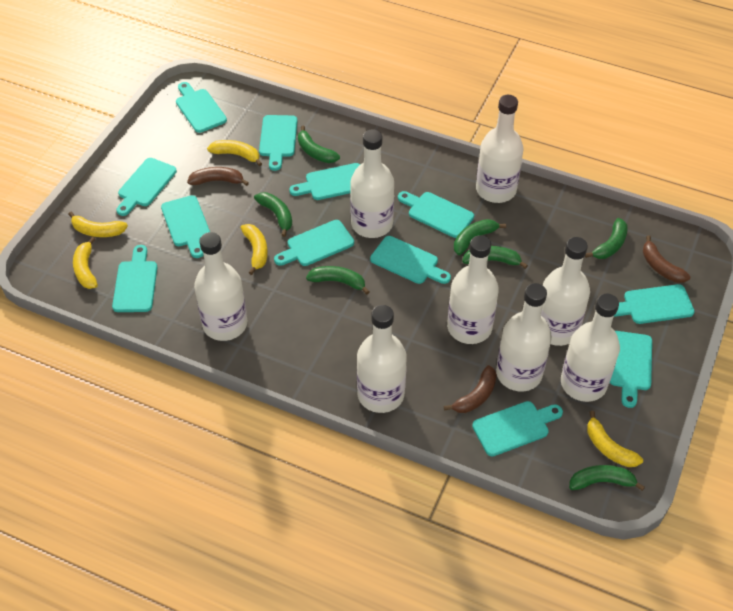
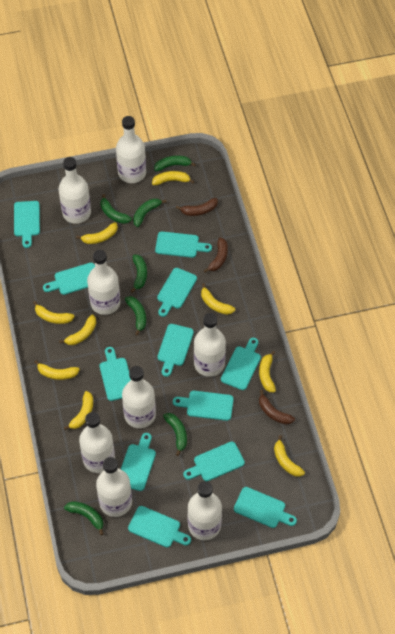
yellow banana: 5 -> 9

